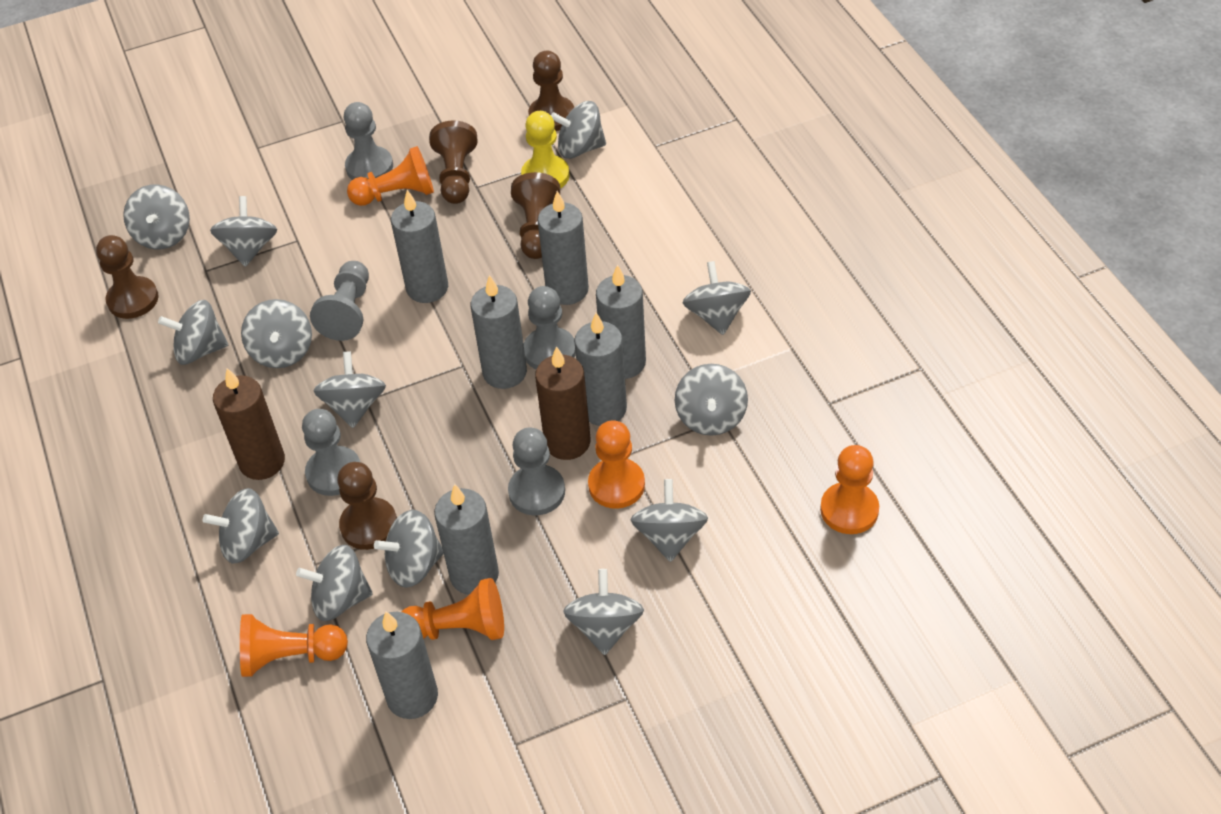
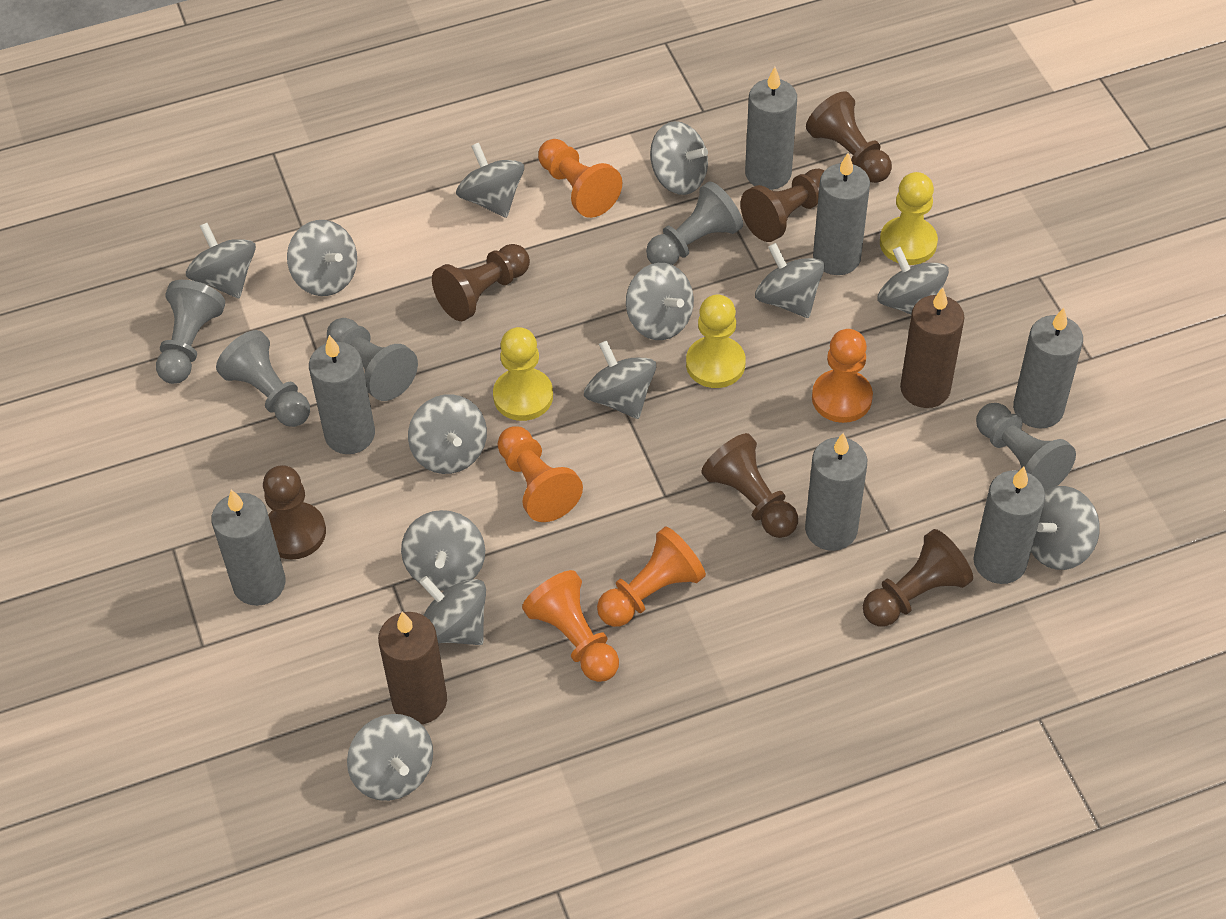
brown pawn: 5 -> 6
yellow pawn: 1 -> 3

